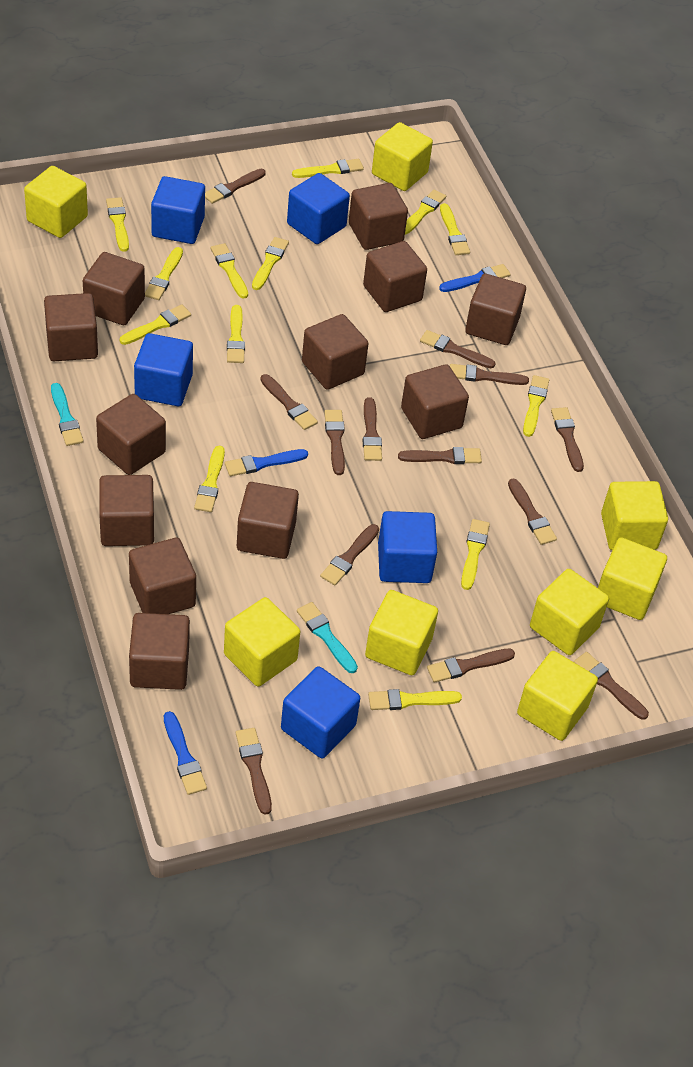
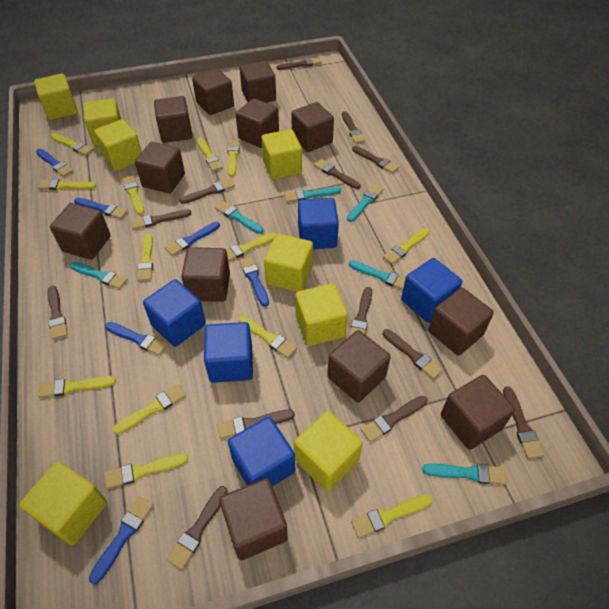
blue brush: 3 -> 6
turquoise brush: 2 -> 6

